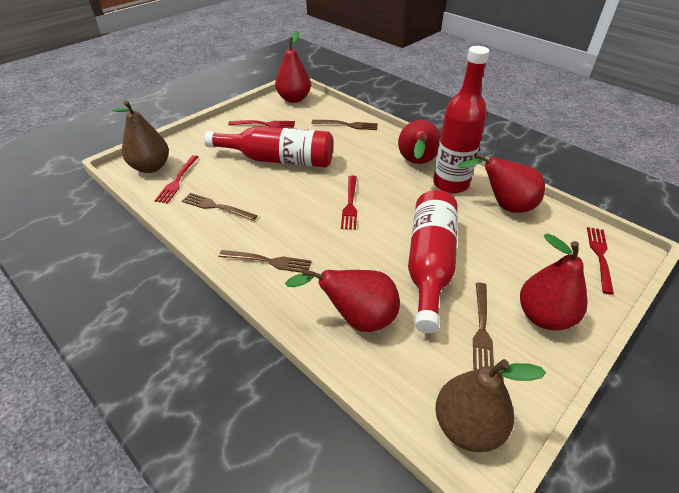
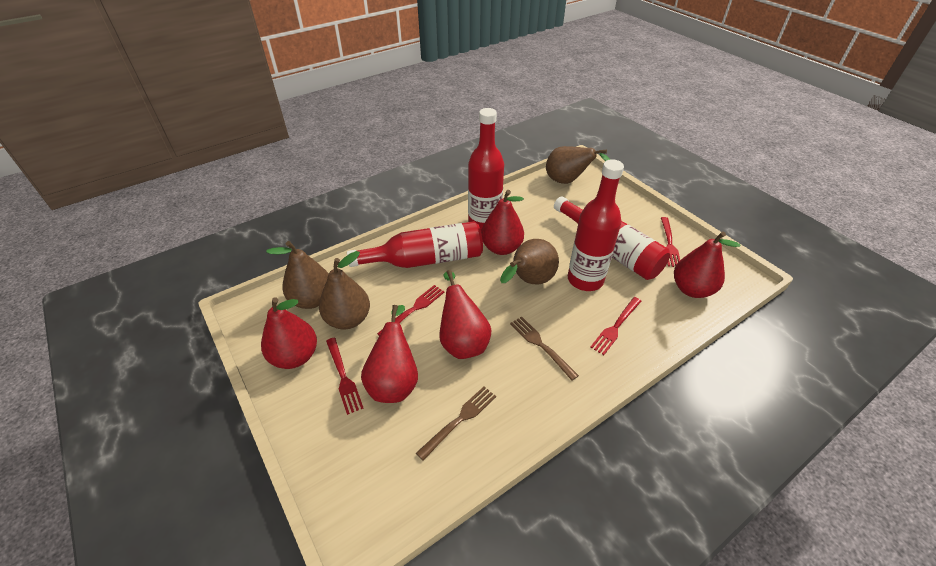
brown fork: 4 -> 2
brown pear: 2 -> 4
red bottle: 3 -> 4

